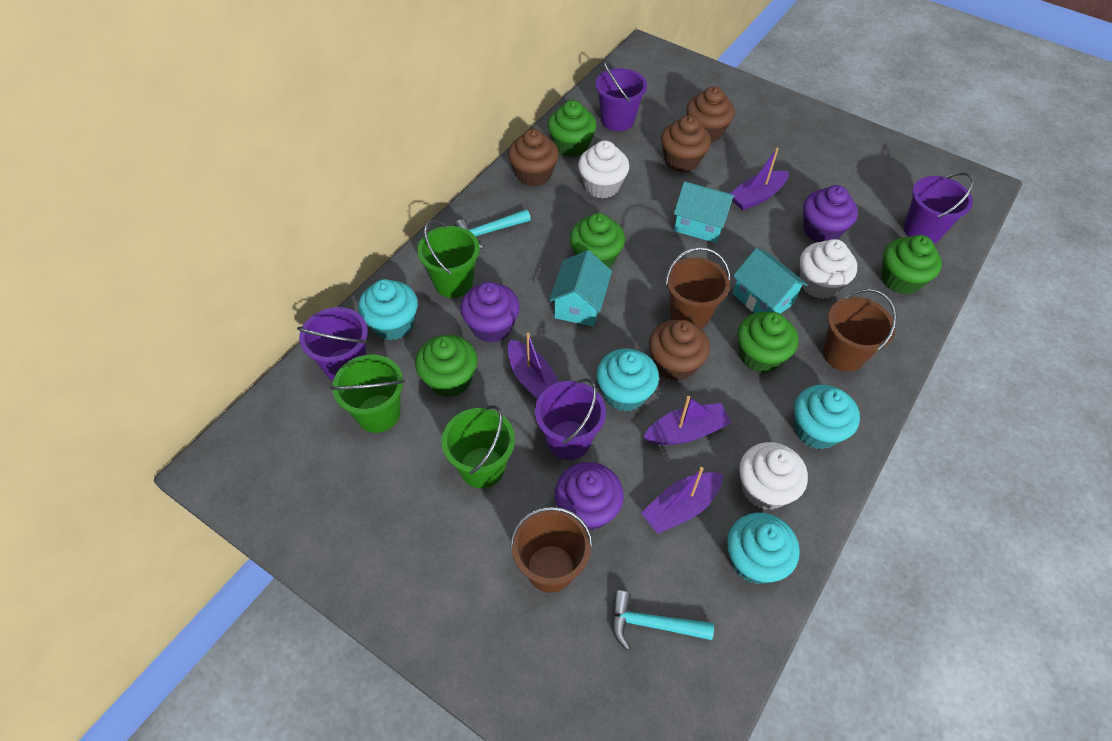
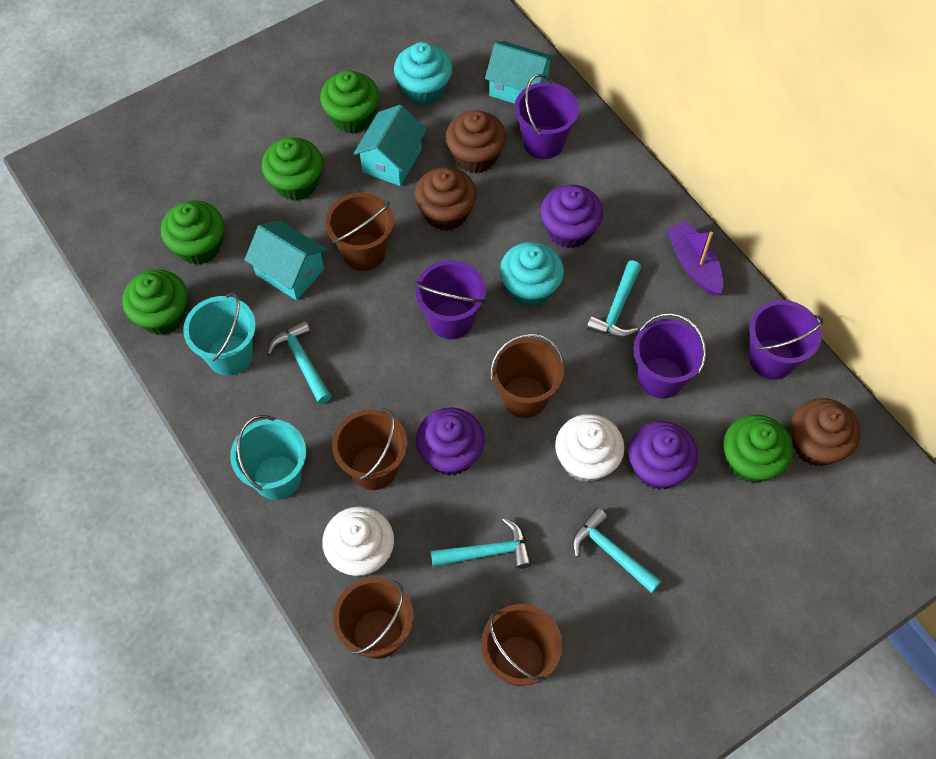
brown bucket: 3 -> 5
brown cupcake: 4 -> 3
green bucket: 3 -> 0
purple boat: 4 -> 1
turquoise bucket: 0 -> 2
turquoise cupcake: 4 -> 2
turquoise hammer: 2 -> 4
white cupcake: 3 -> 2

